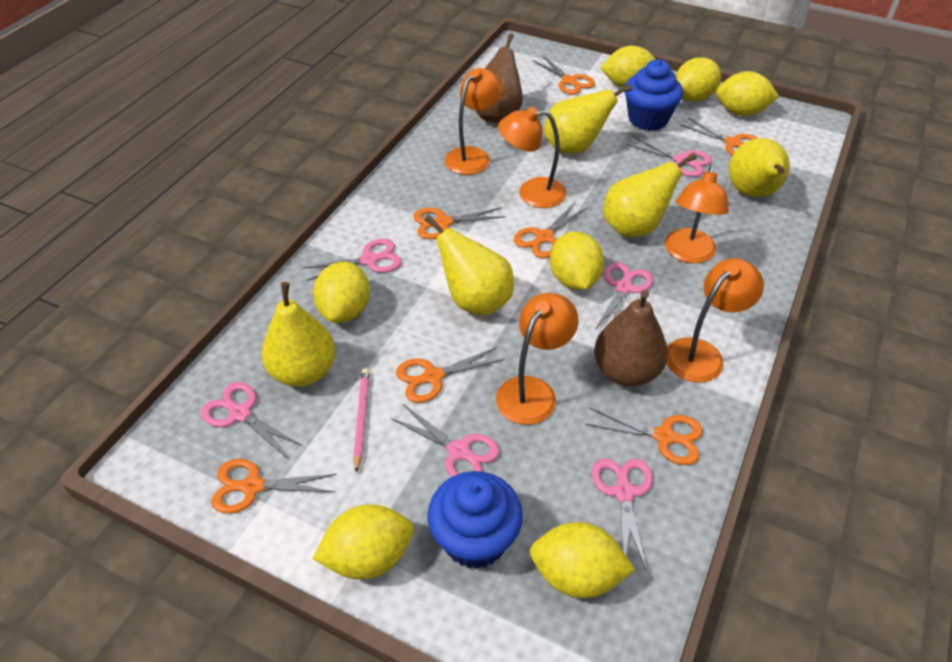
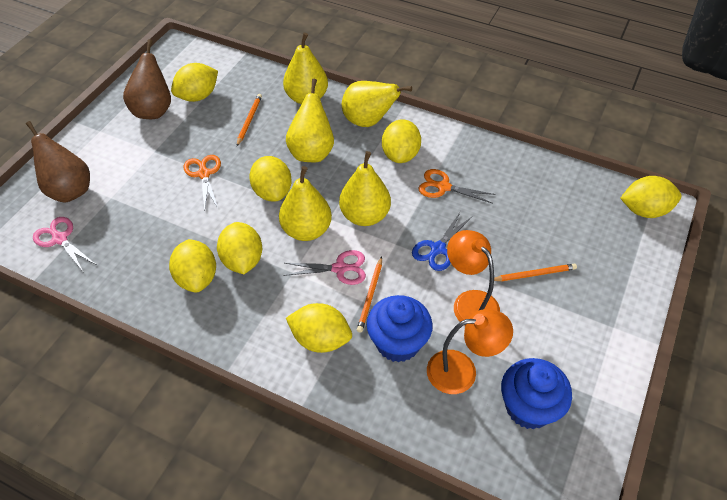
blue scissors: 0 -> 1
orange lamp: 5 -> 2
orange pencil: 0 -> 3
orange scissors: 7 -> 2
pink pencil: 1 -> 0
pink scissors: 6 -> 2

